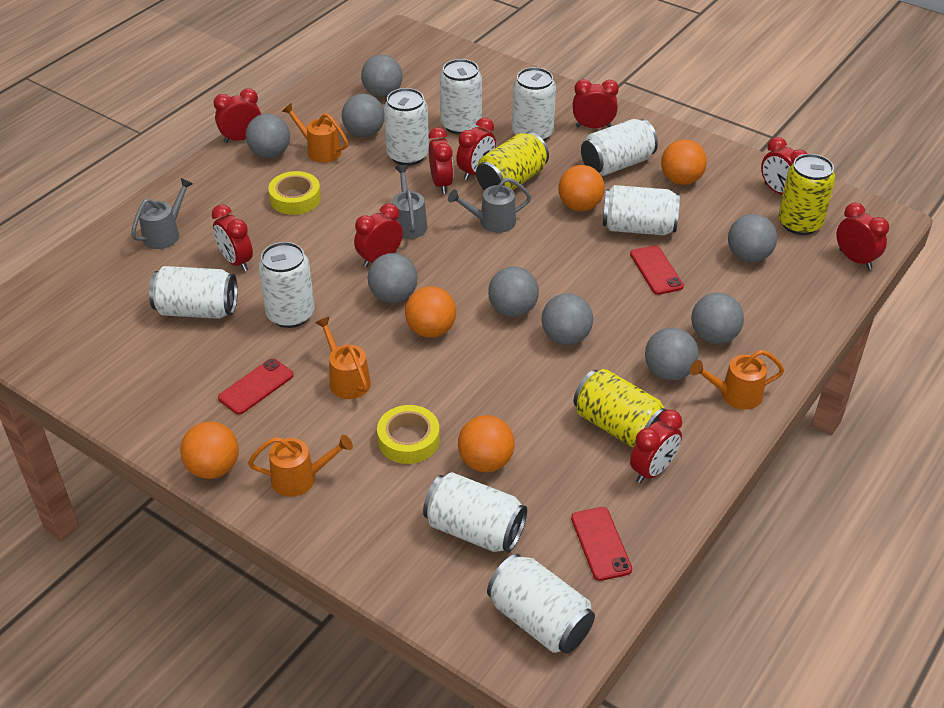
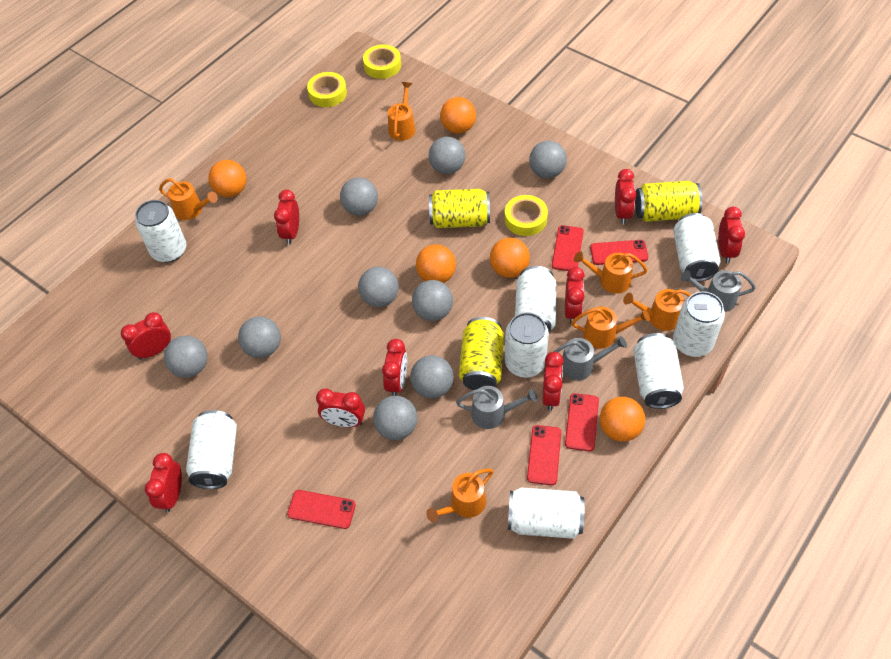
orange watering can: 4 -> 6
red phone: 3 -> 5
white can: 9 -> 8
yellow tape: 2 -> 3

